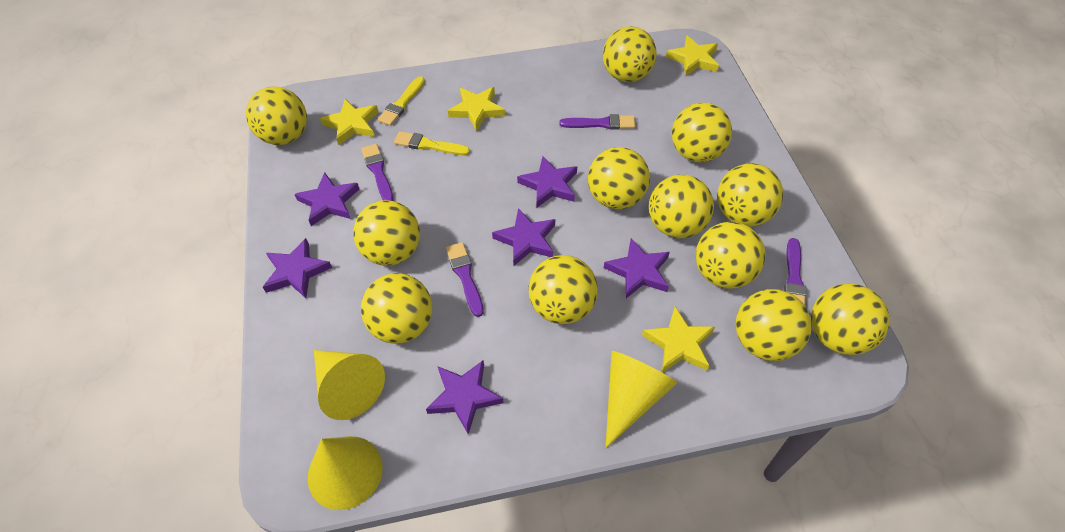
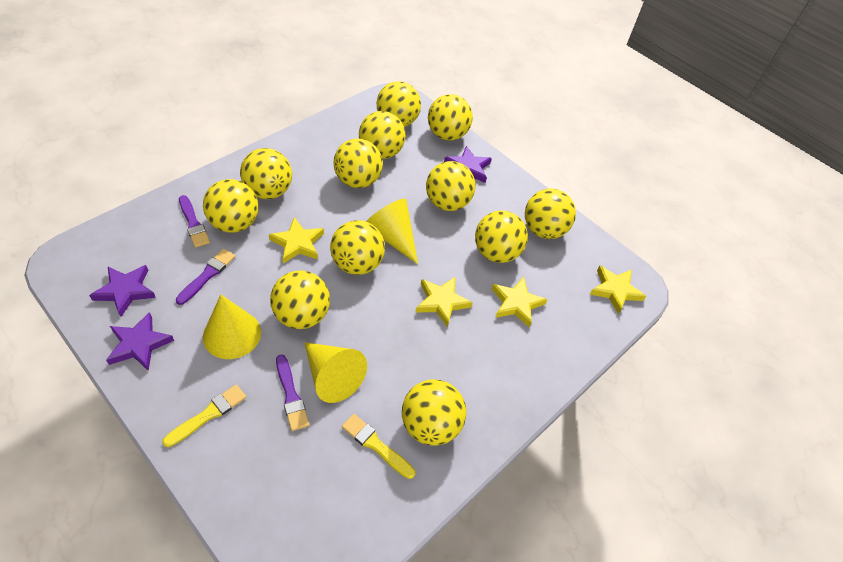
purple brush: 4 -> 3
purple star: 6 -> 3

